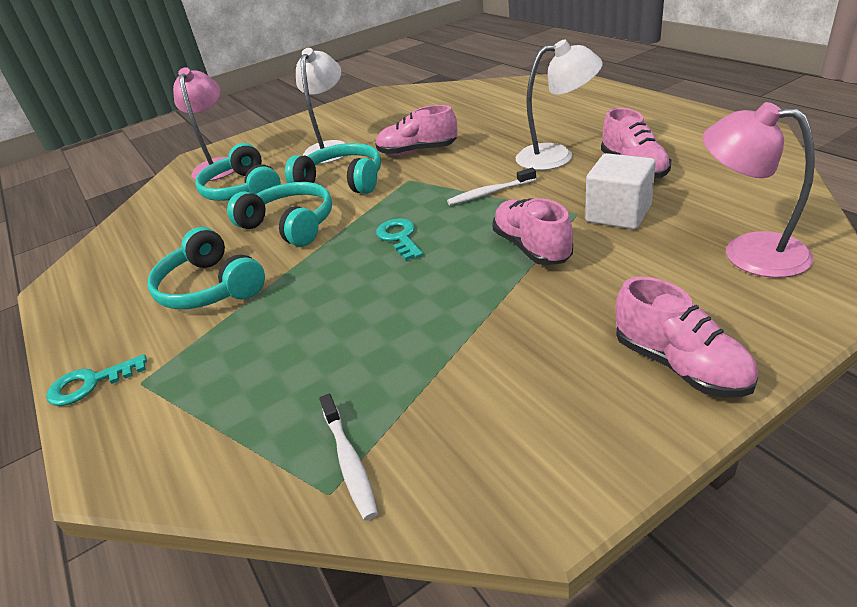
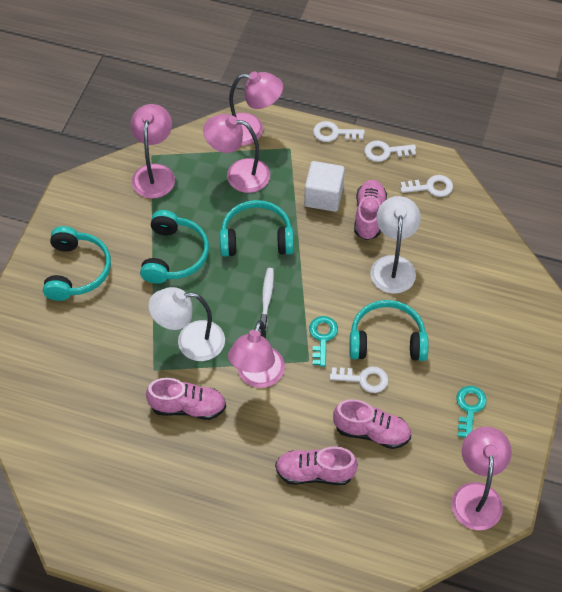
pink lamp: 2 -> 5
white key: 0 -> 4
white toothbrush: 2 -> 1

